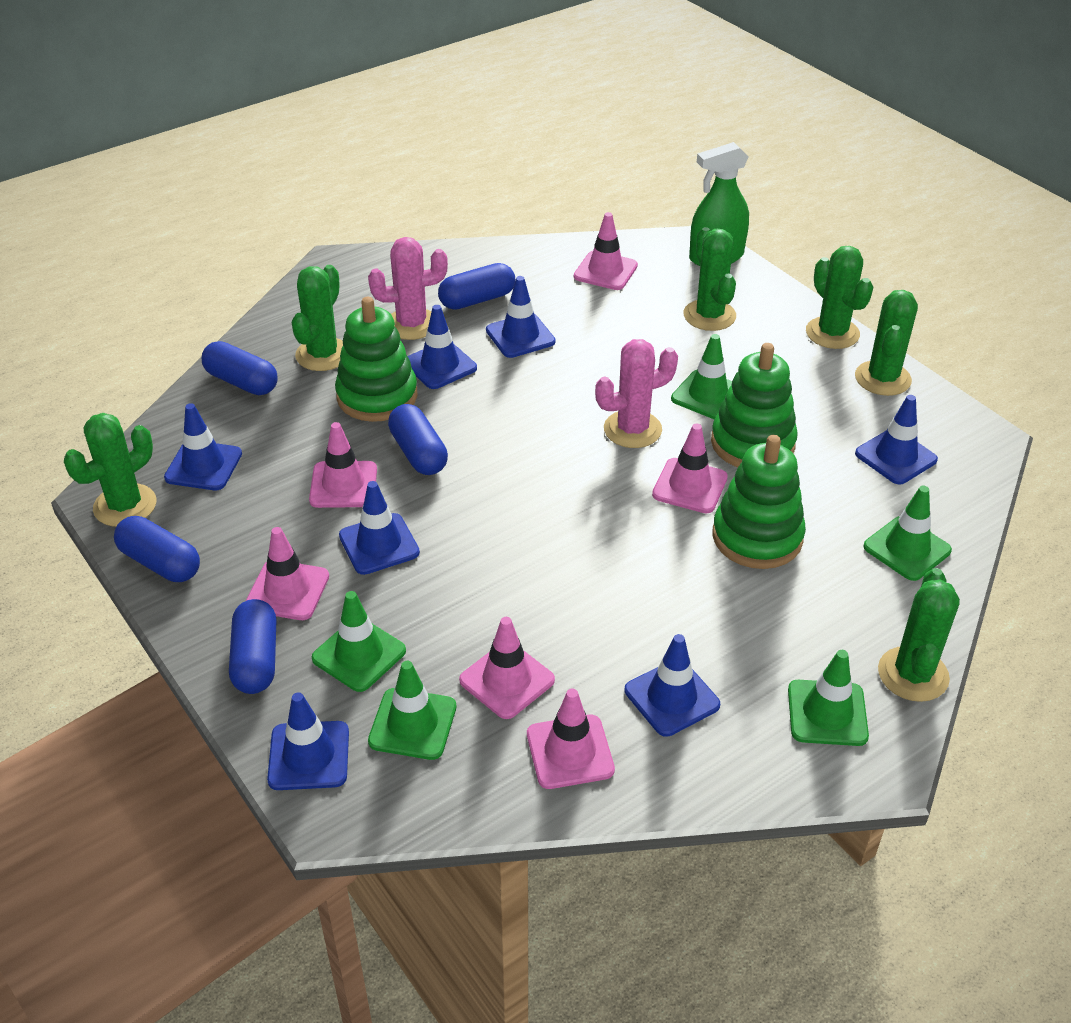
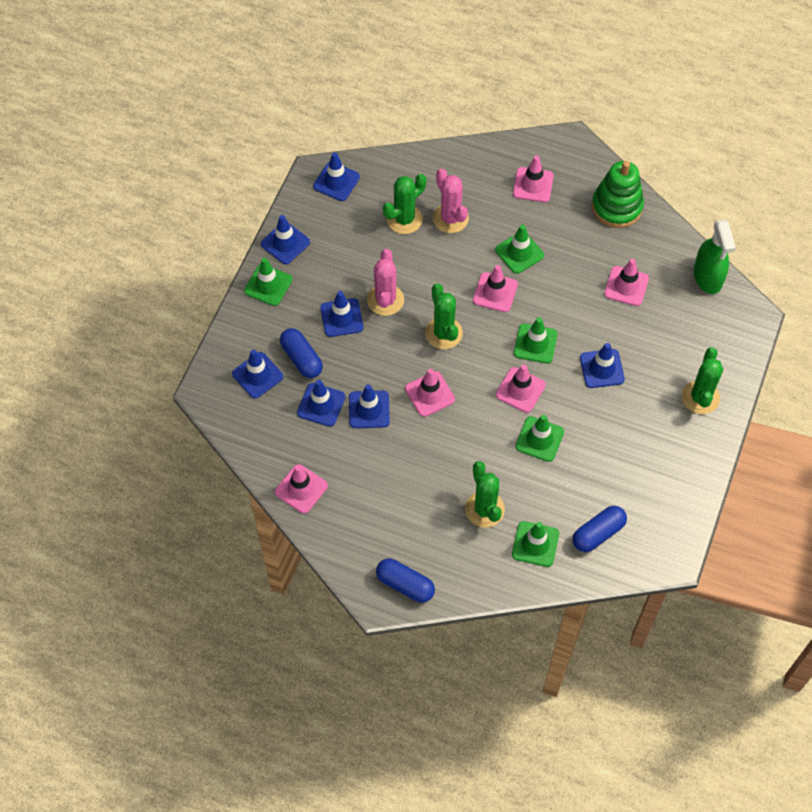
blue capsule: 5 -> 3
green cactus: 6 -> 4
green stacking toy: 3 -> 1

